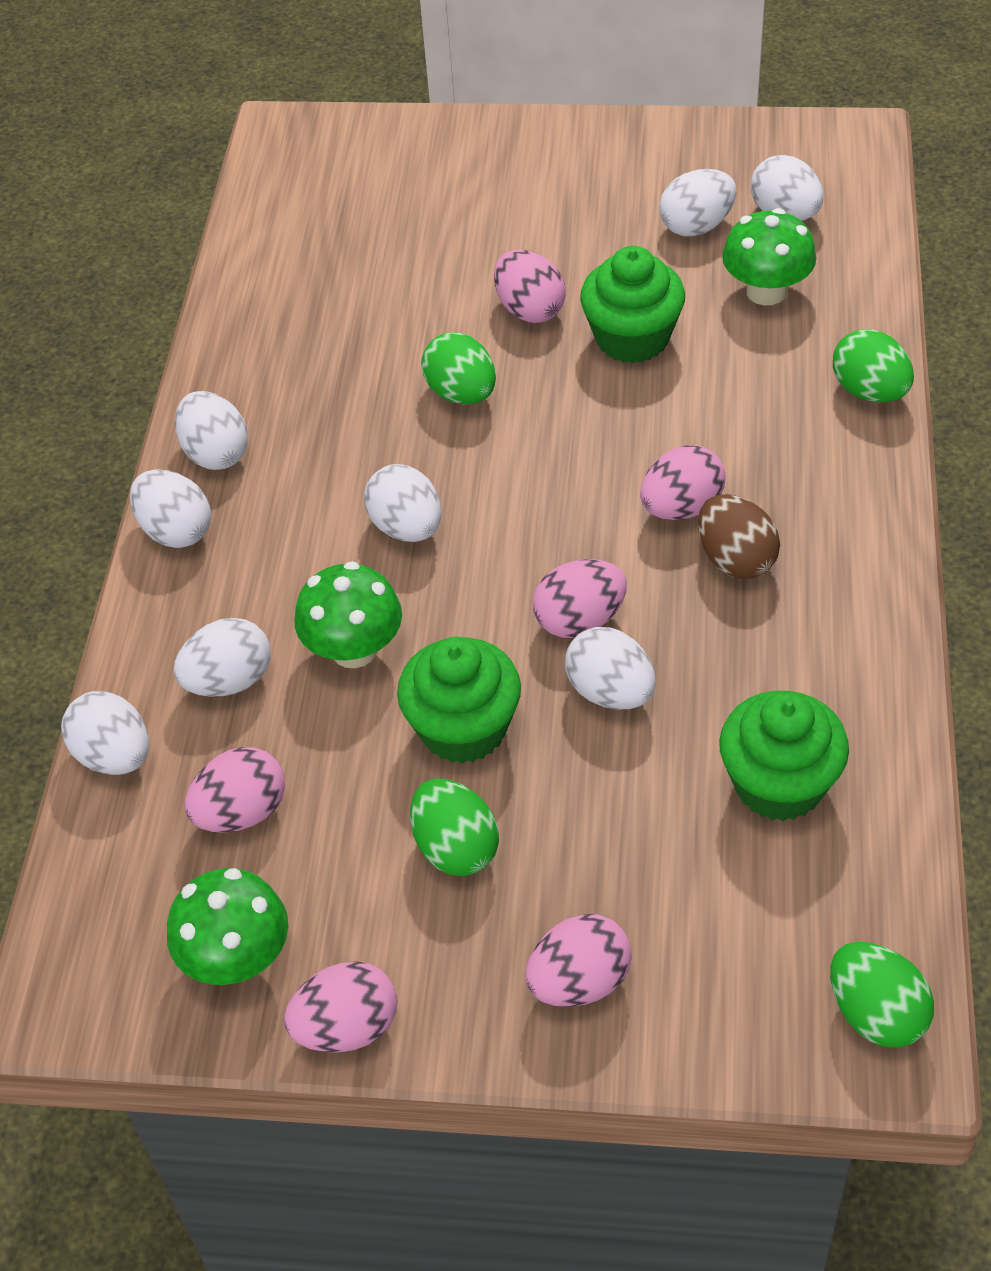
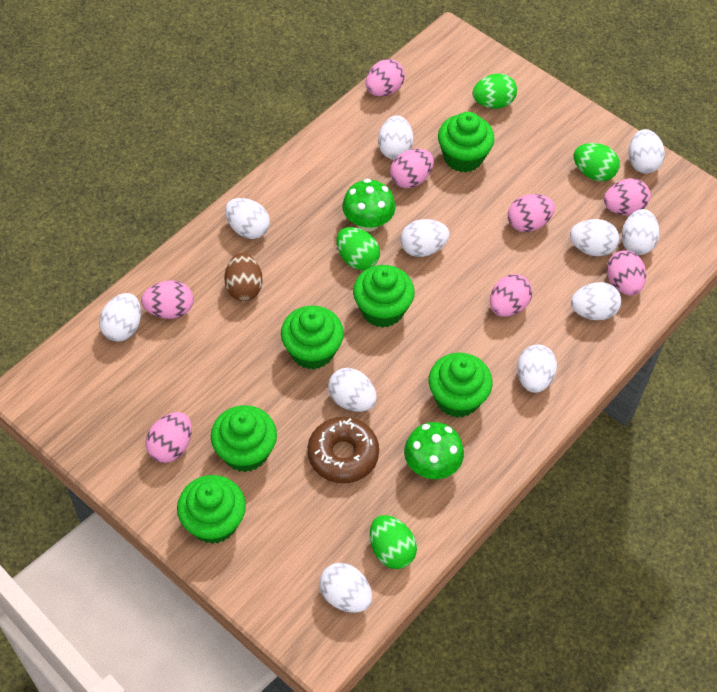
brown donut: 0 -> 1
green cupcake: 3 -> 6
green mushroom: 3 -> 2
pink egg: 6 -> 8
white egg: 8 -> 11

